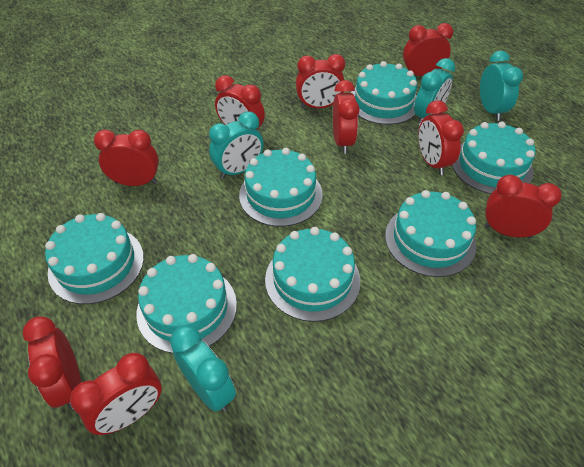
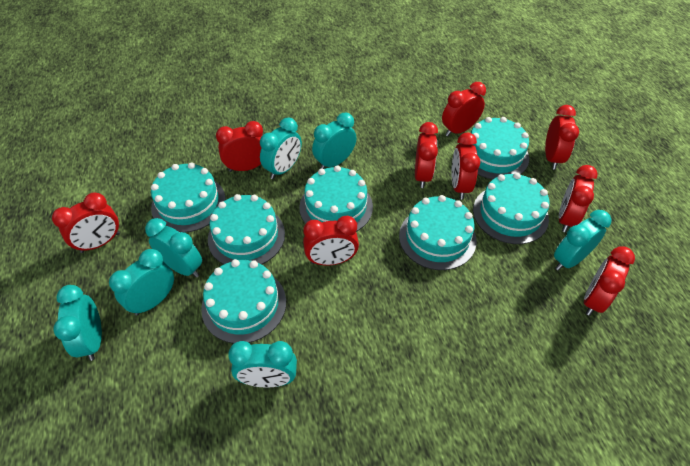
turquoise clock: 4 -> 7

